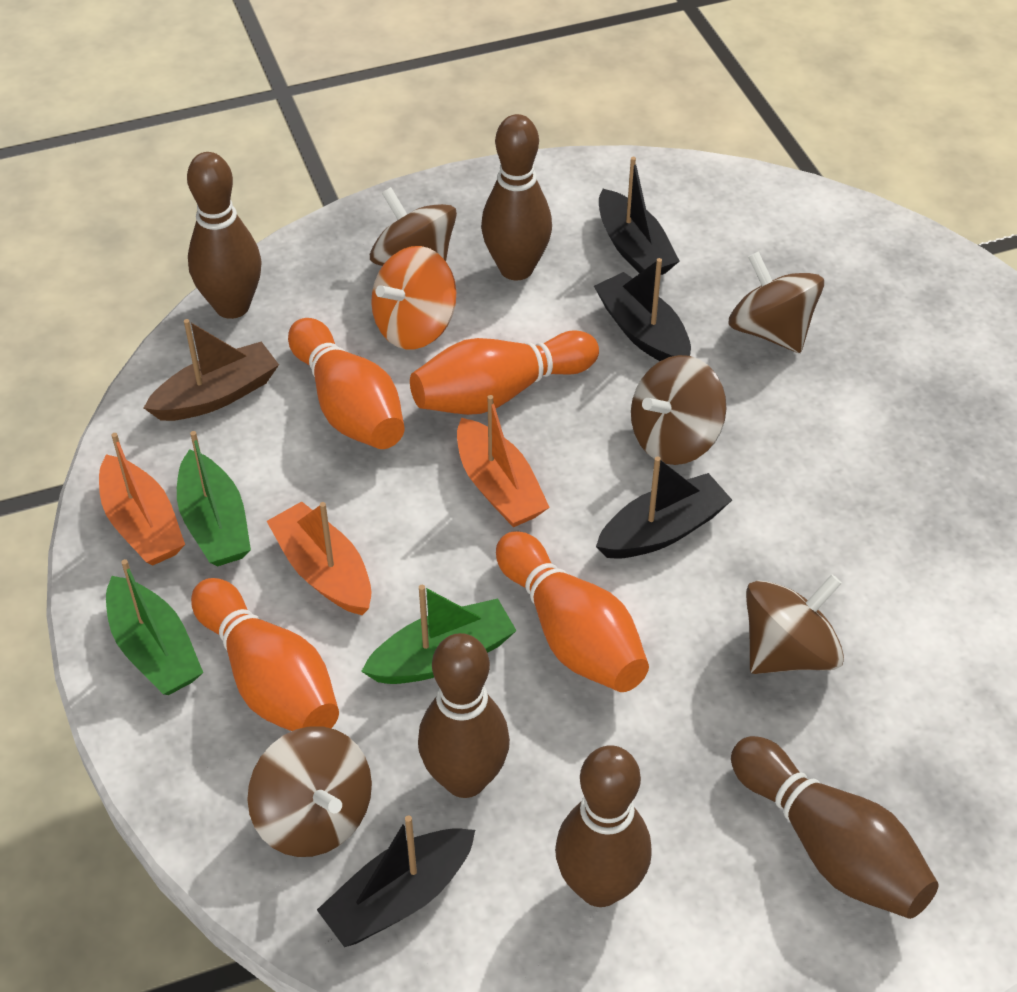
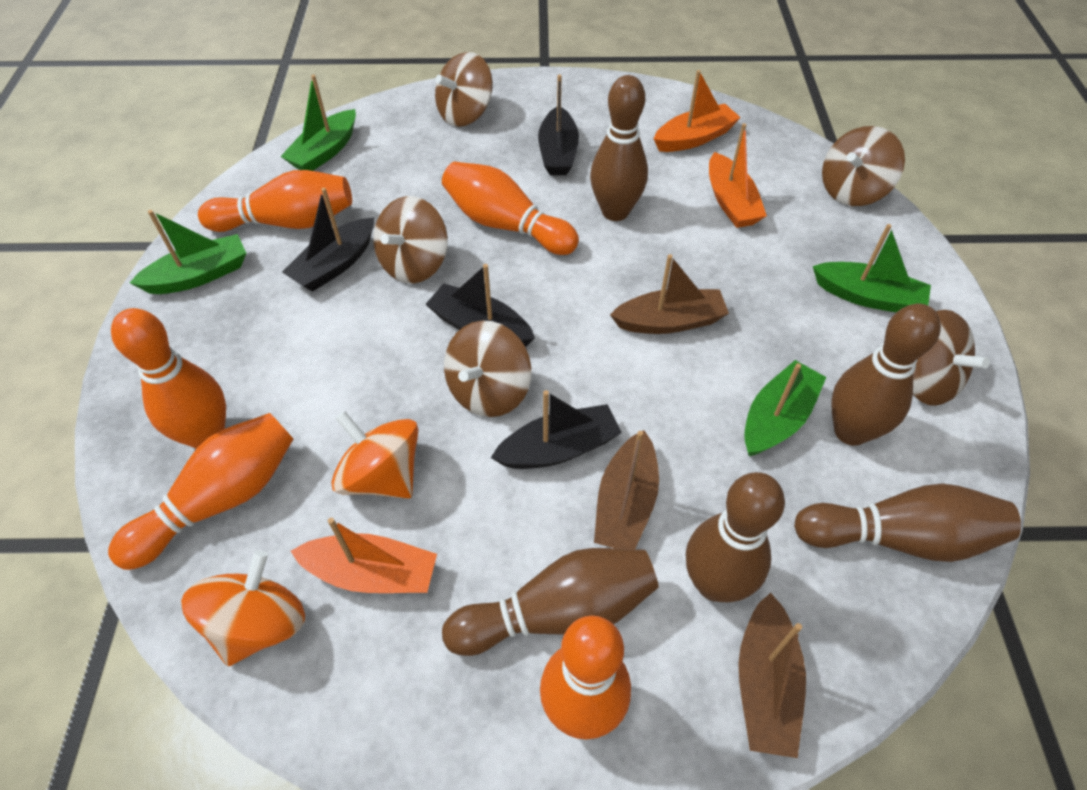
brown boat: 1 -> 3
green boat: 3 -> 4
orange bowling pin: 4 -> 5
orange spinning top: 1 -> 2

